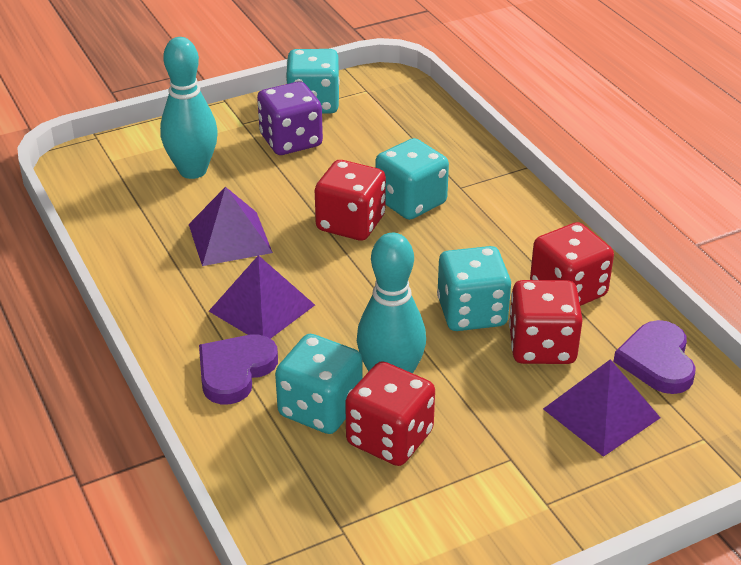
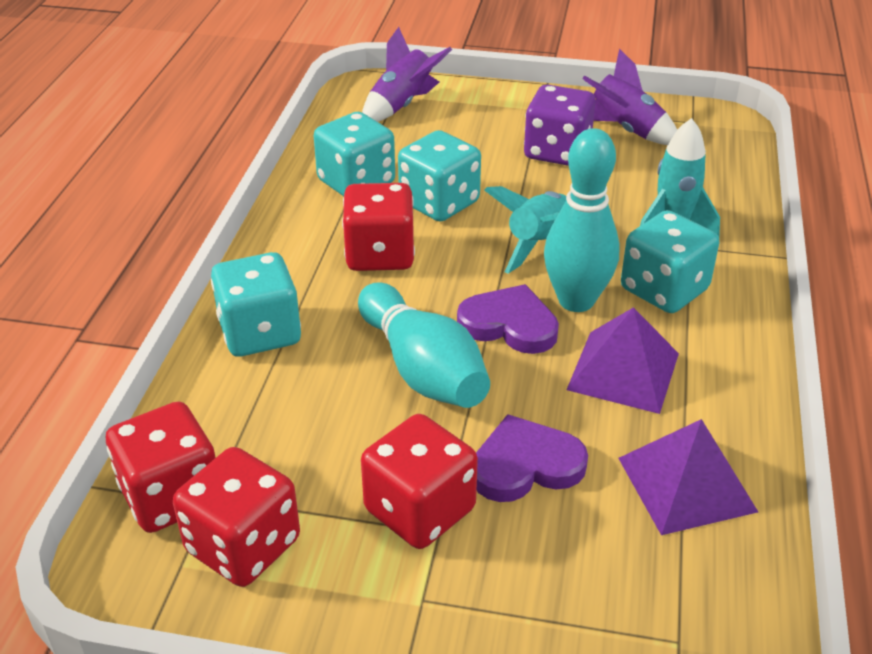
purple pyramid: 3 -> 2
purple rocket: 0 -> 2
turquoise rocket: 0 -> 2

